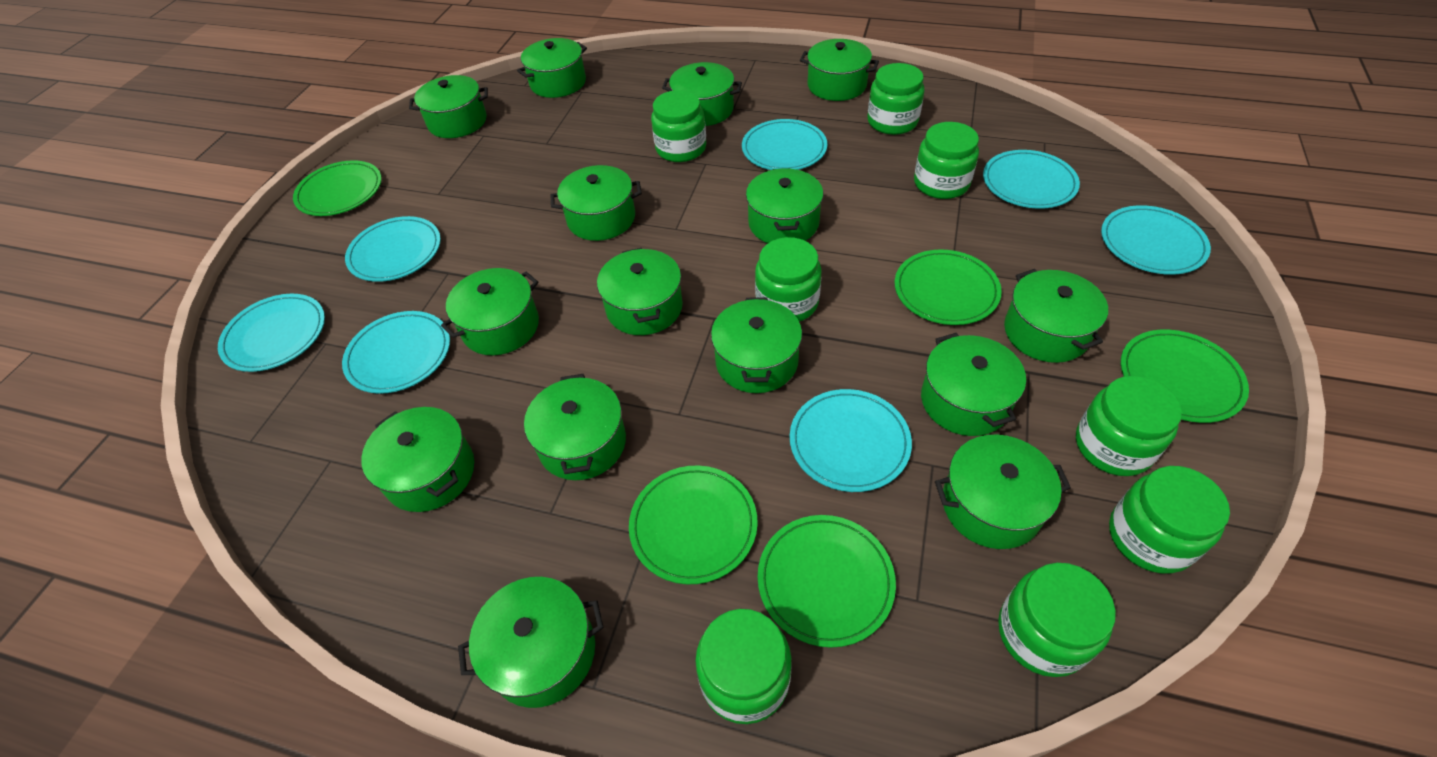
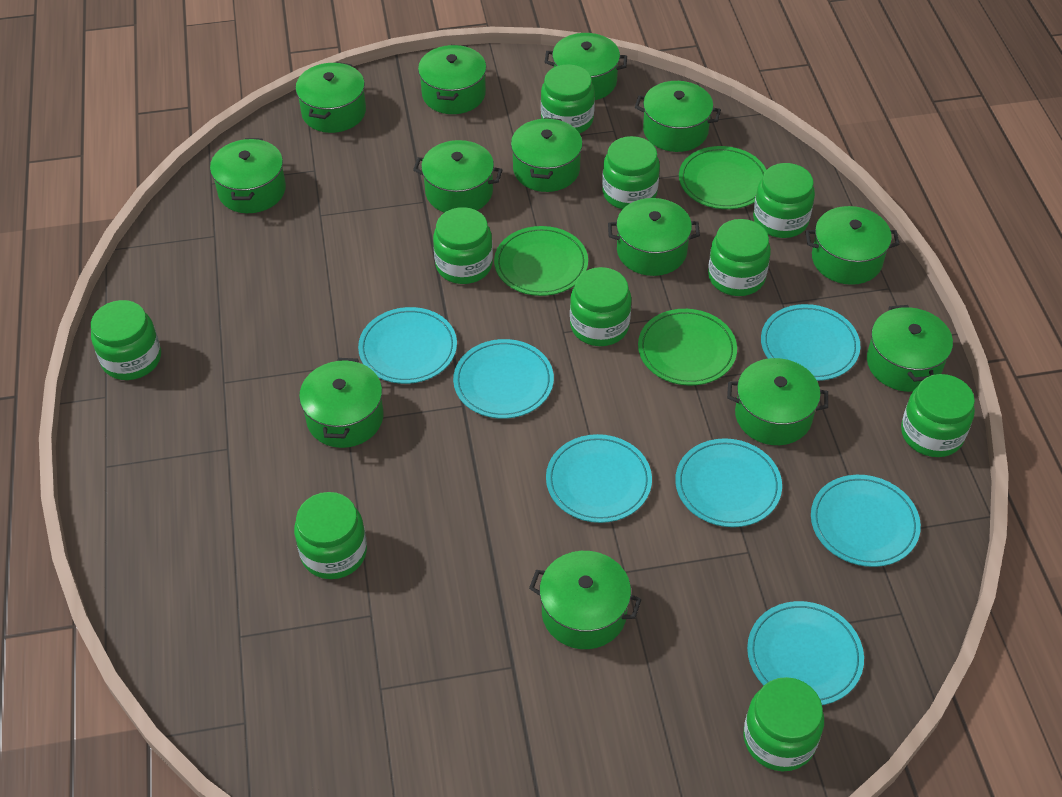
green jar: 8 -> 10
green plate: 5 -> 3
green pot: 15 -> 13

